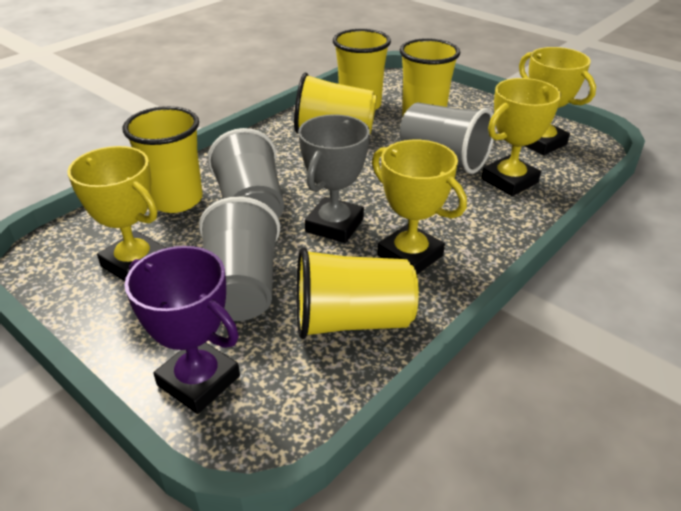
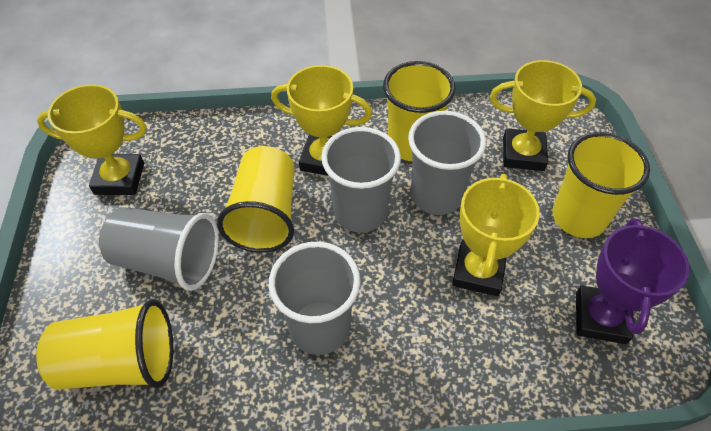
grey cup: 3 -> 4
grey trophy: 1 -> 0
yellow cup: 5 -> 4

